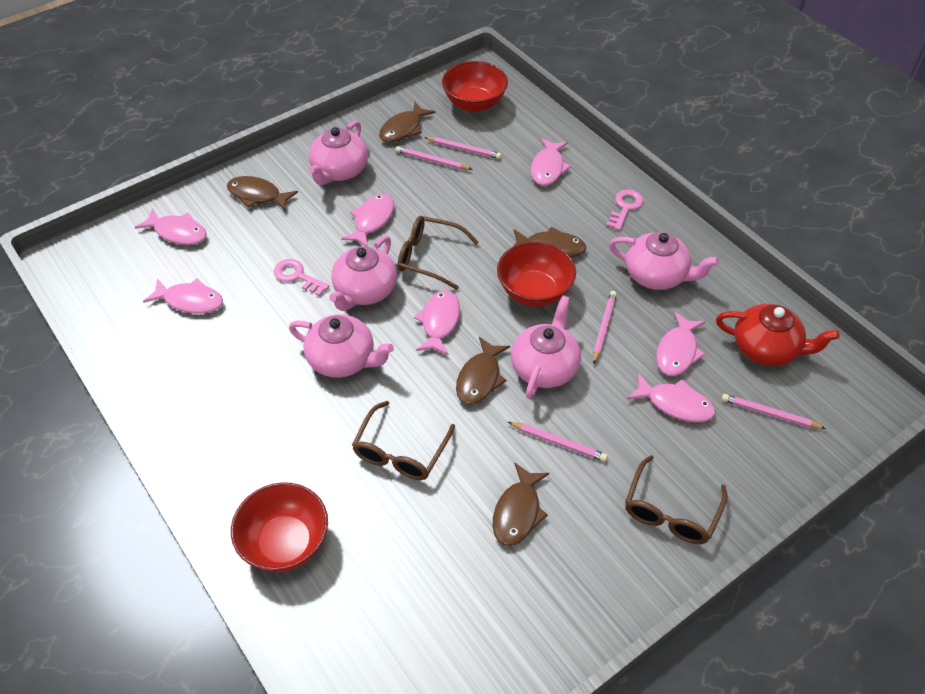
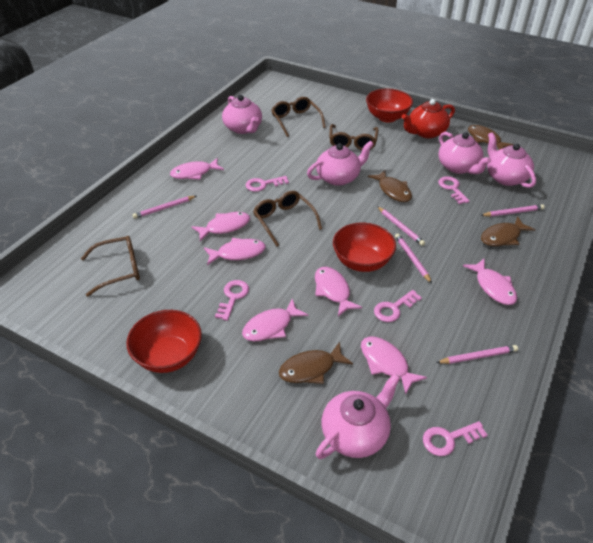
brown fish: 5 -> 4
brown glasses: 3 -> 4
pink key: 2 -> 5

